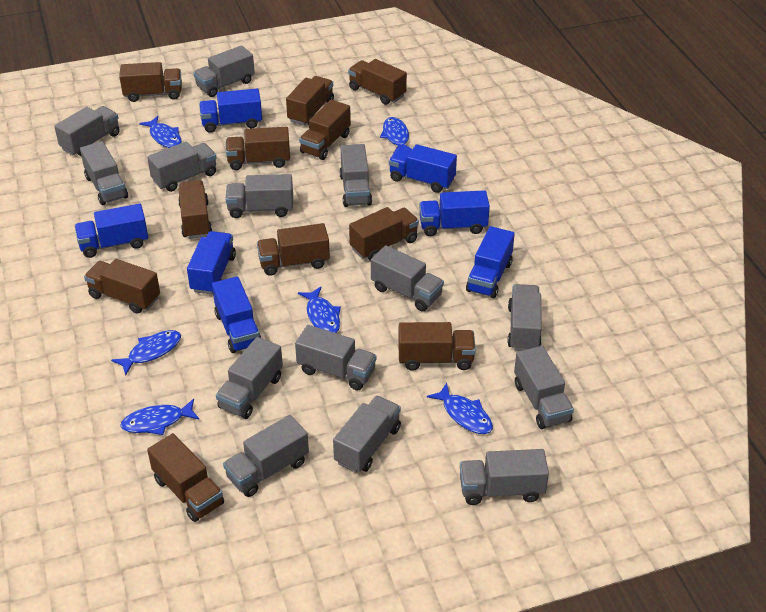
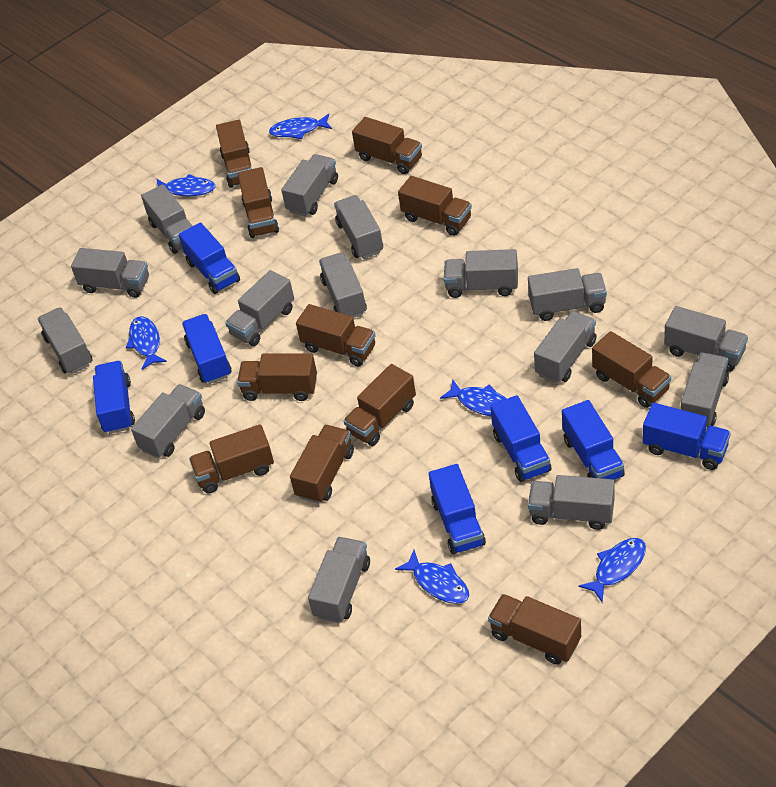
grey truck: 14 -> 15

